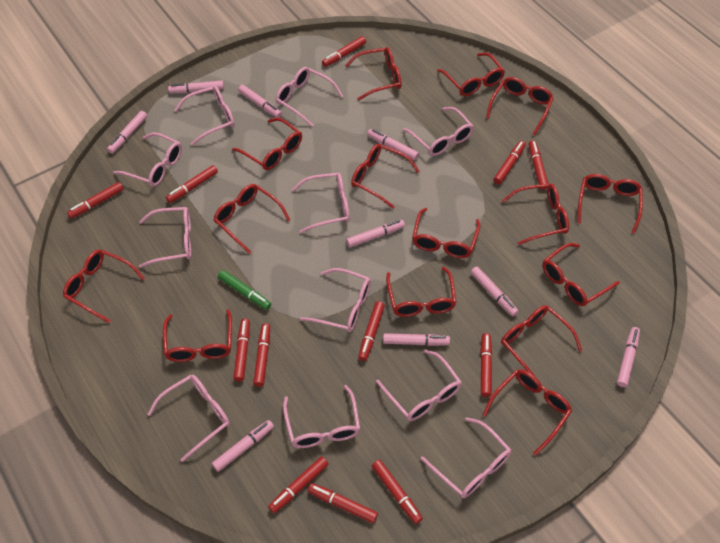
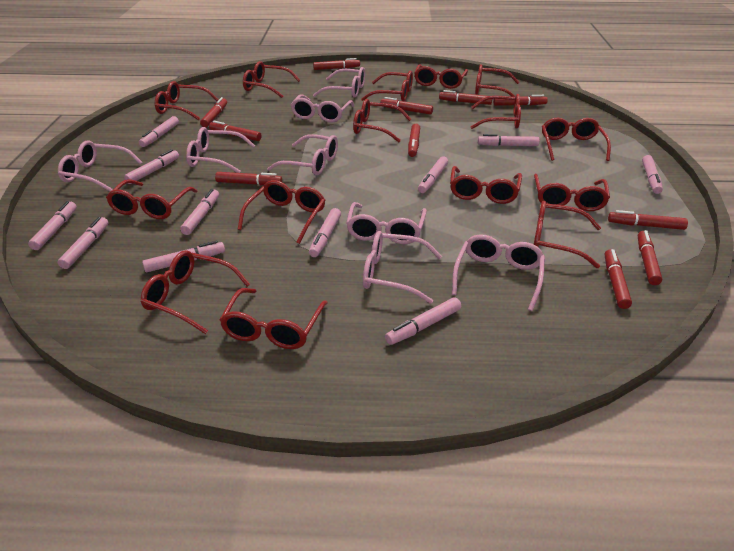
green marker: 1 -> 0
pink glasses: 11 -> 8
pink marker: 9 -> 11
red marker: 12 -> 11

